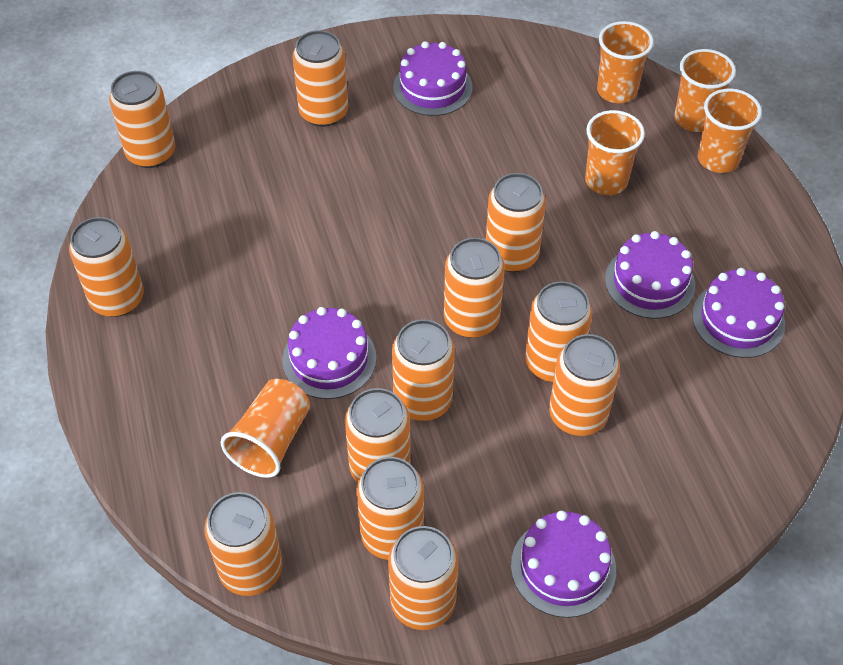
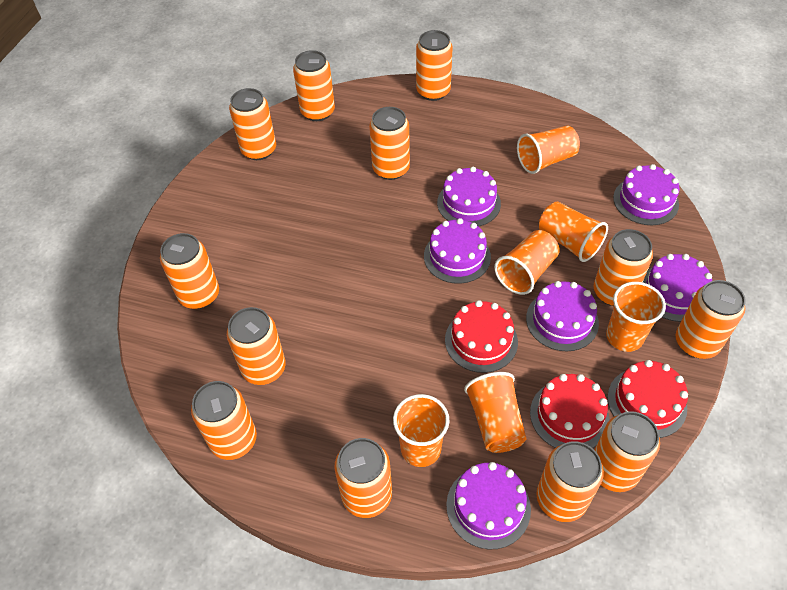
orange cup: 5 -> 6
purple cake: 5 -> 6
red cake: 0 -> 3

